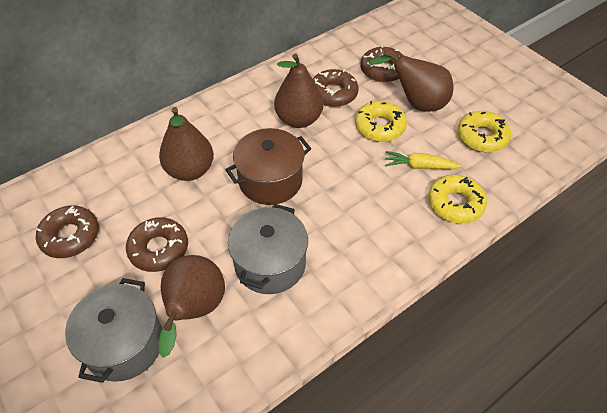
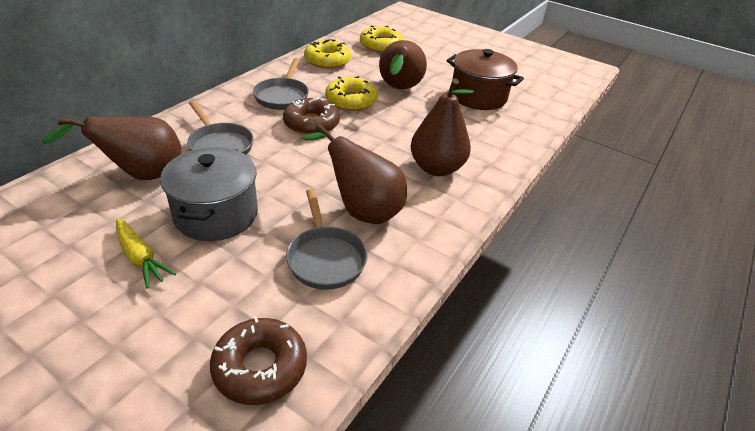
brown donut: 4 -> 2
grey pan: 0 -> 3
grey pot: 2 -> 1

